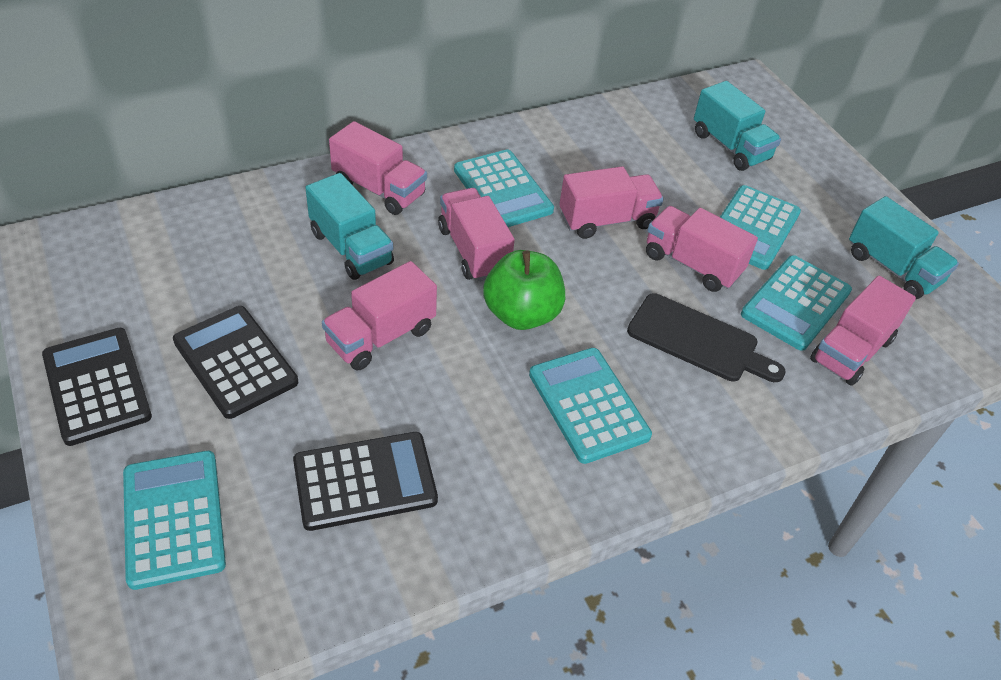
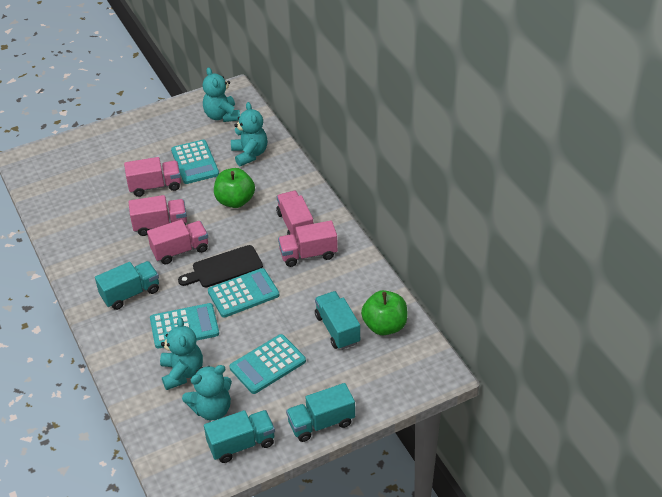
black calculator: 3 -> 0
green apple: 1 -> 2
pink truck: 6 -> 5
turquoise calculator: 5 -> 4
turquoise teddy bear: 0 -> 4
turquoise truck: 3 -> 4

